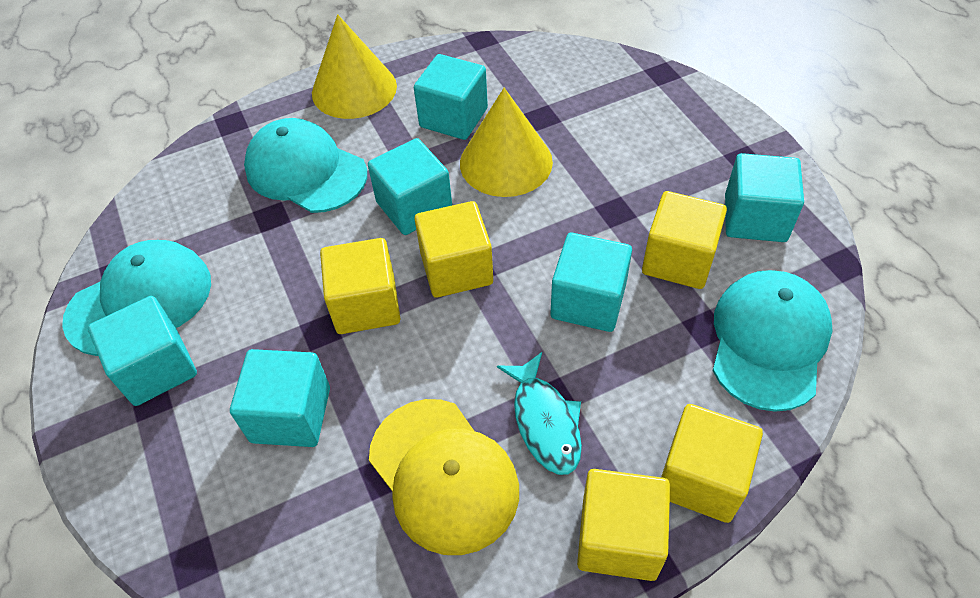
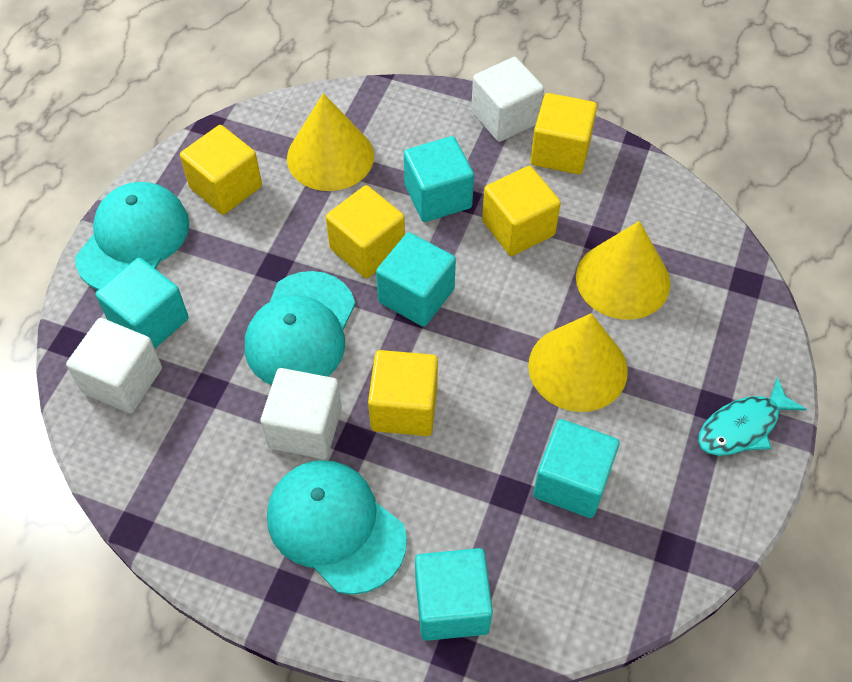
turquoise cube: 6 -> 5
white cube: 0 -> 3
yellow cap: 1 -> 0
yellow cone: 2 -> 3

